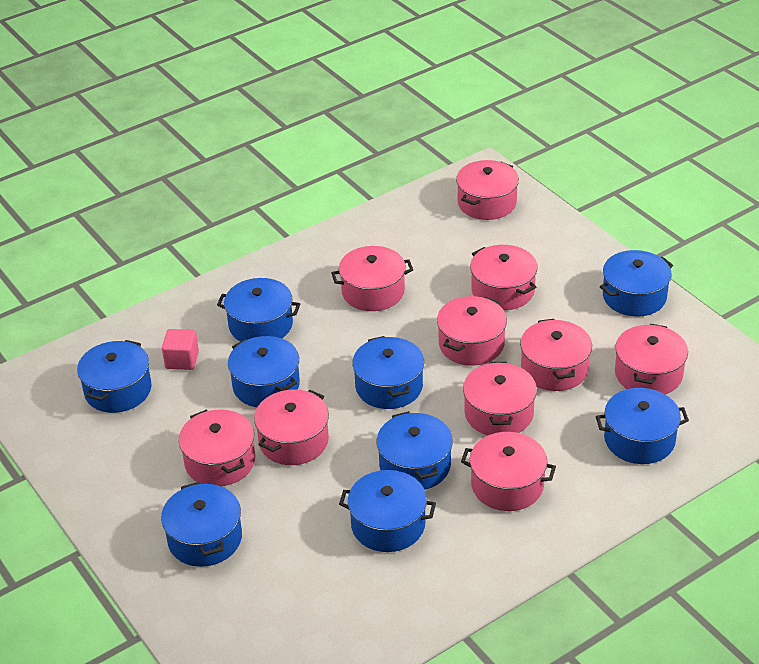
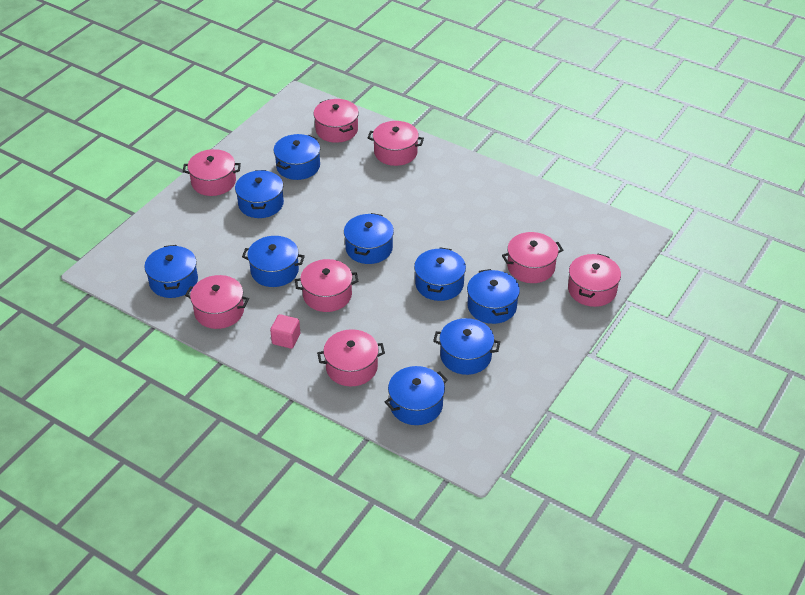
pink pot: 10 -> 8

